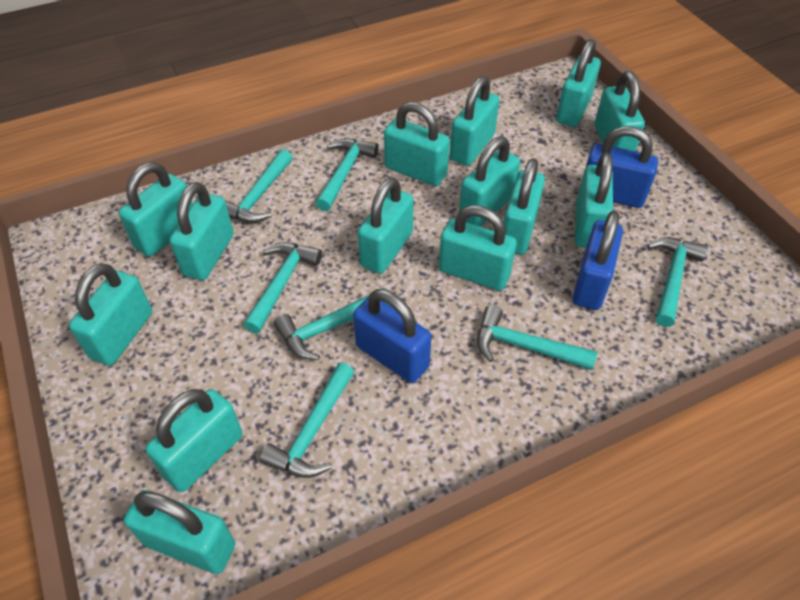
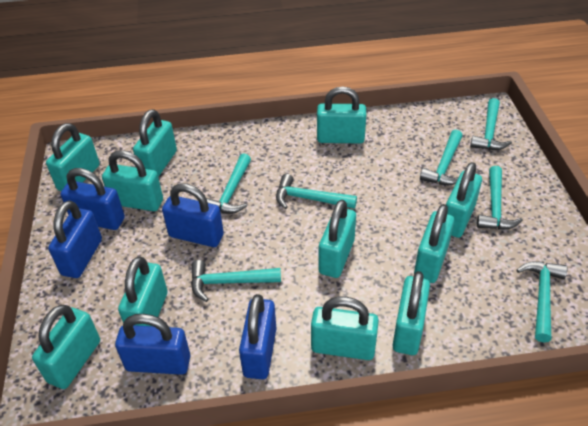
blue padlock: 3 -> 5
turquoise padlock: 14 -> 11

